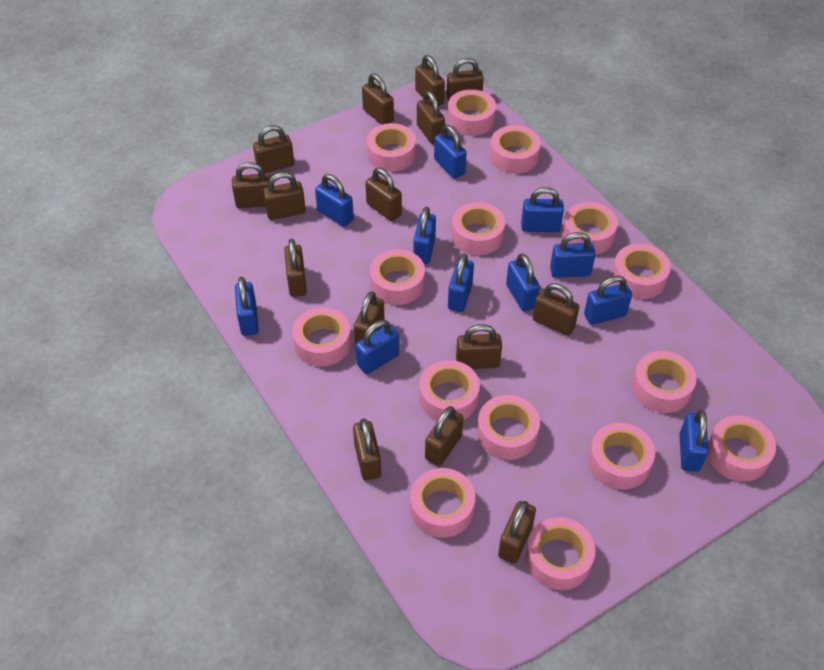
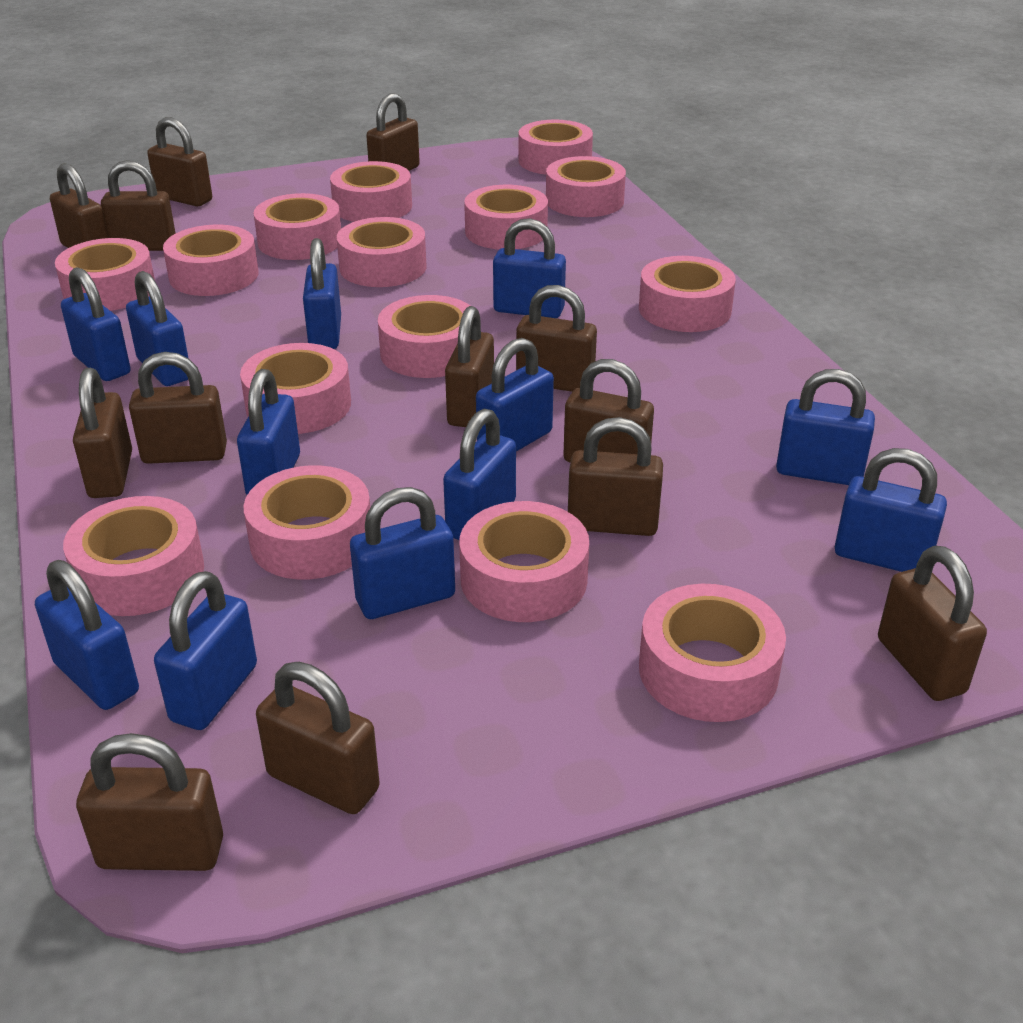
blue padlock: 11 -> 12
brown padlock: 15 -> 13

